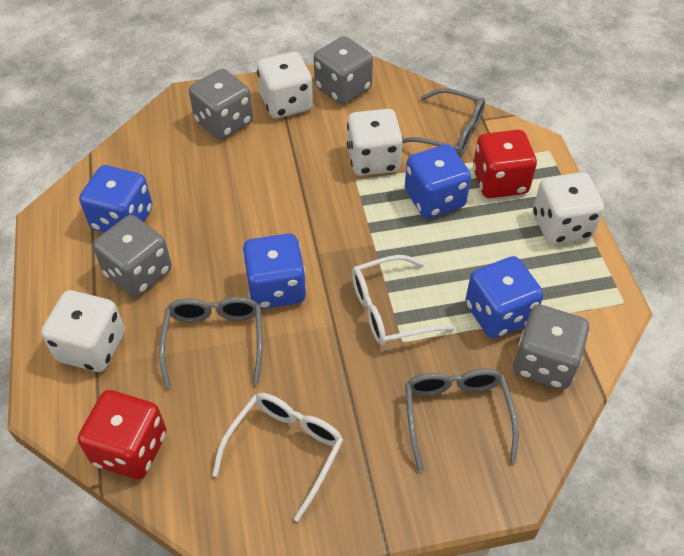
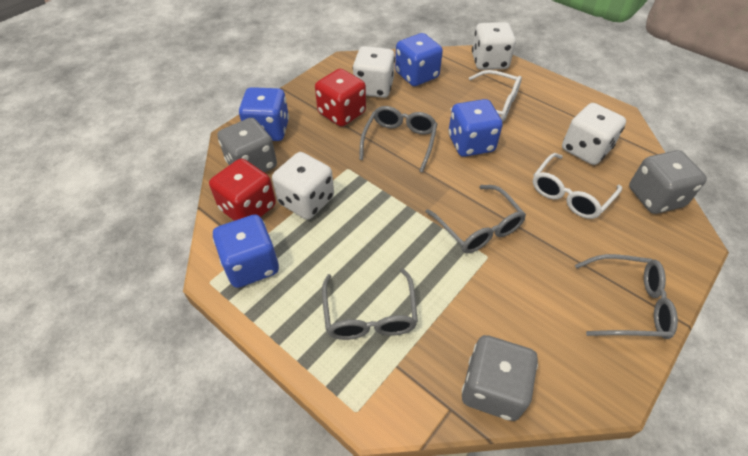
grey dice: 4 -> 3
grey glasses: 3 -> 4

